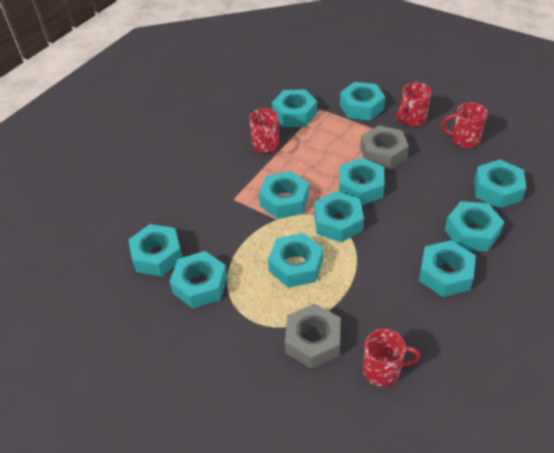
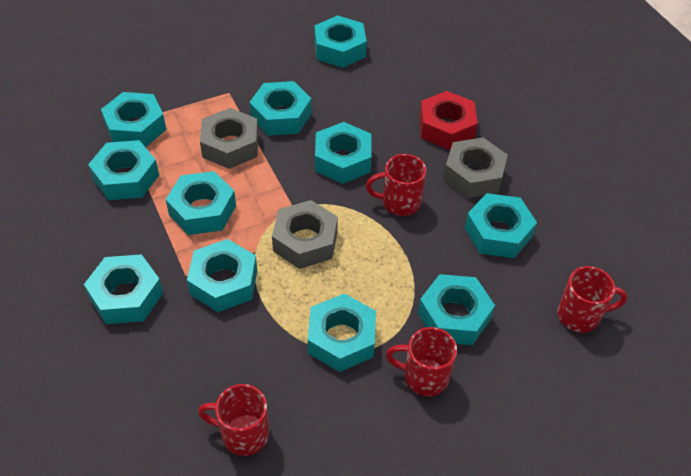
grey nut: 2 -> 3
red nut: 0 -> 1

